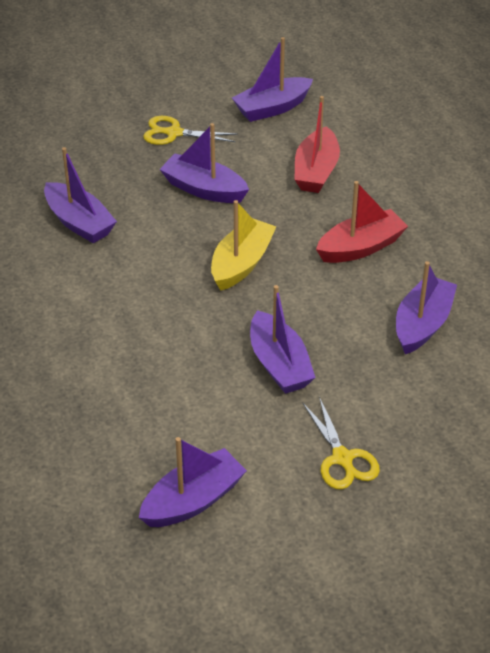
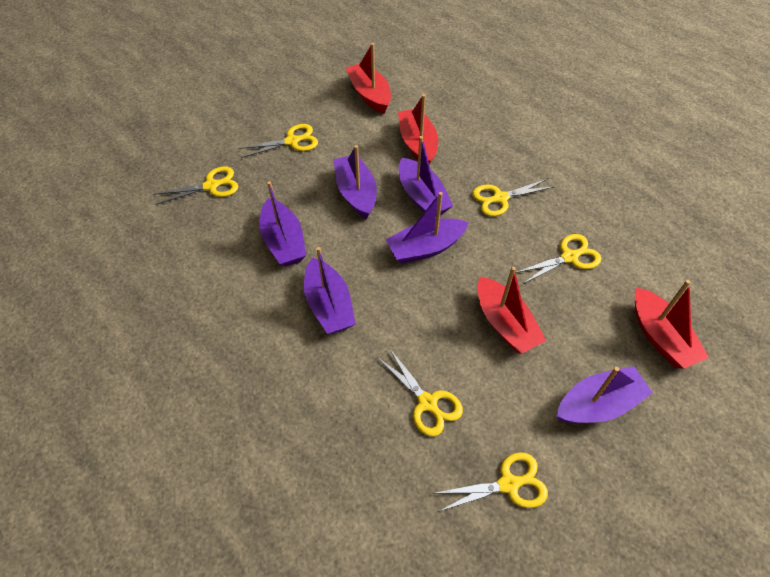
red boat: 2 -> 4
yellow boat: 1 -> 0
yellow scissors: 2 -> 6

